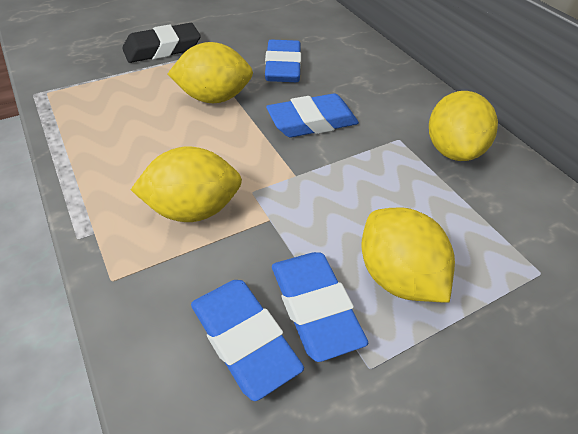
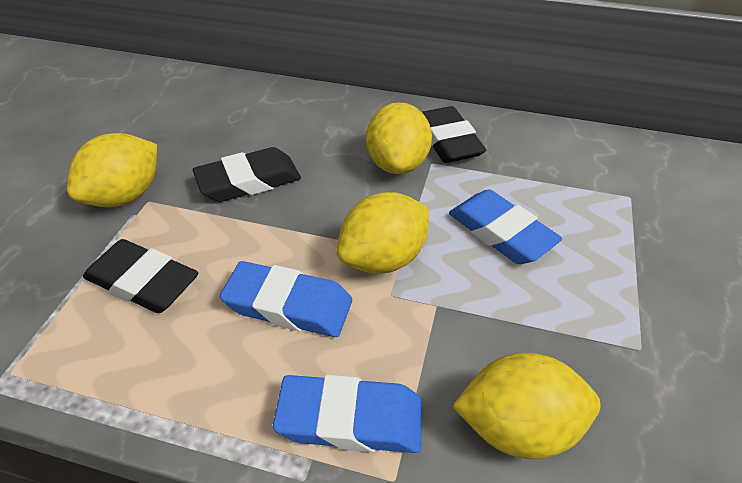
black eraser: 1 -> 3
blue eraser: 4 -> 3

